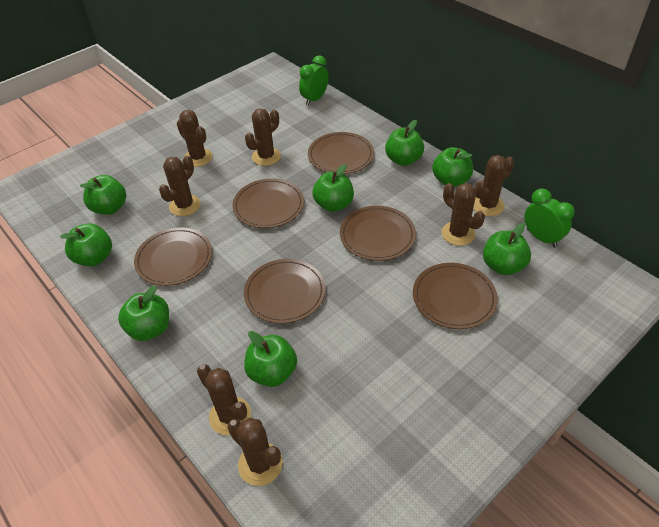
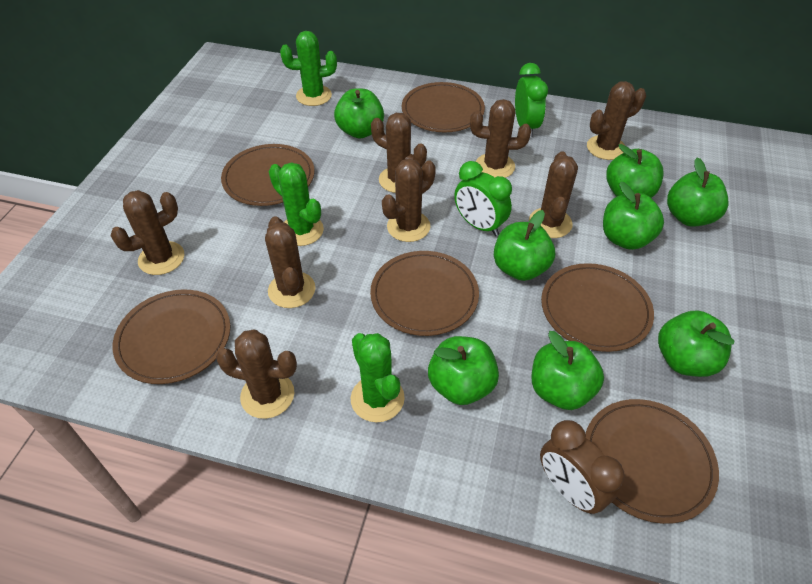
brown cactus: 7 -> 8
brown clock: 0 -> 1
green cactus: 0 -> 3

